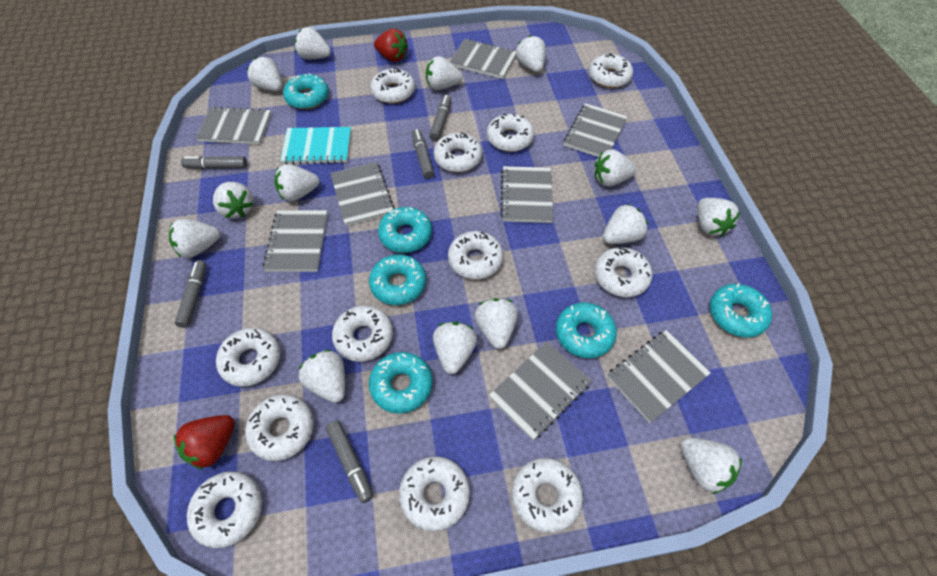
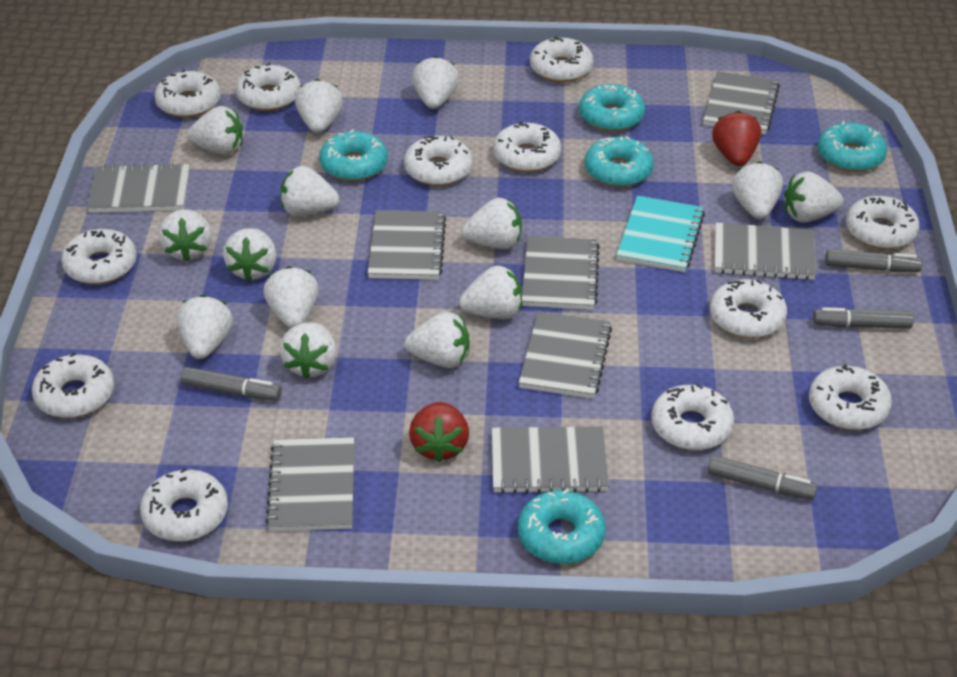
grey marker: 5 -> 4
turquoise donut: 6 -> 5

